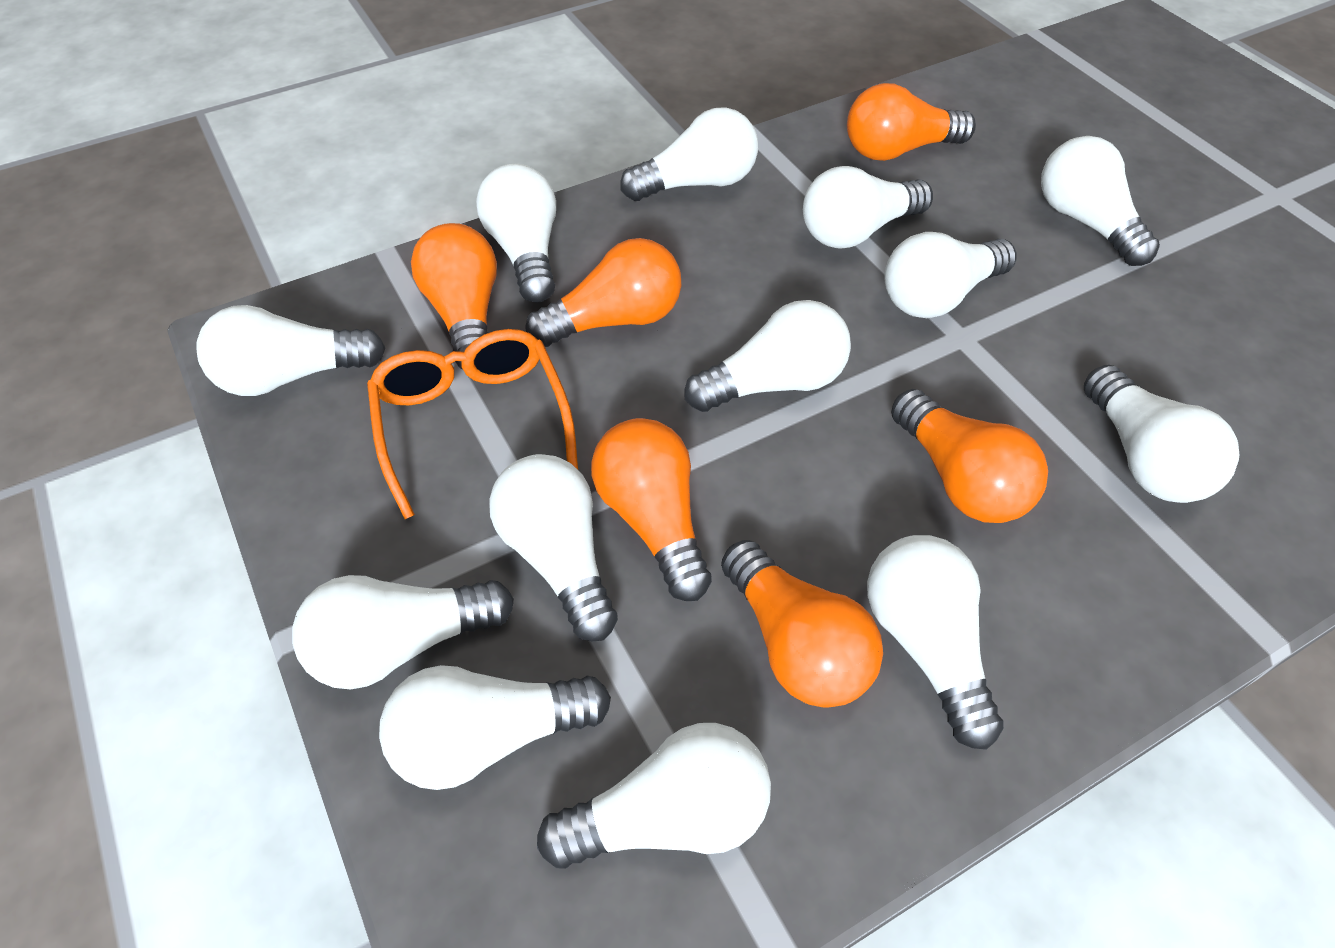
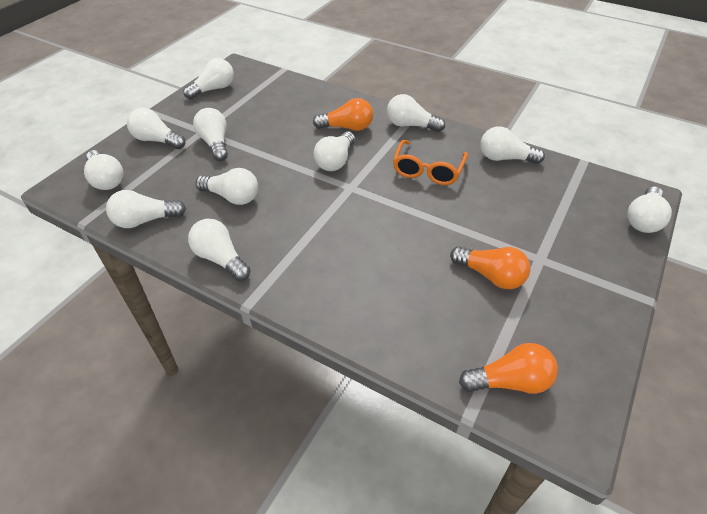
orange light bulb: 6 -> 3
white light bulb: 13 -> 11

